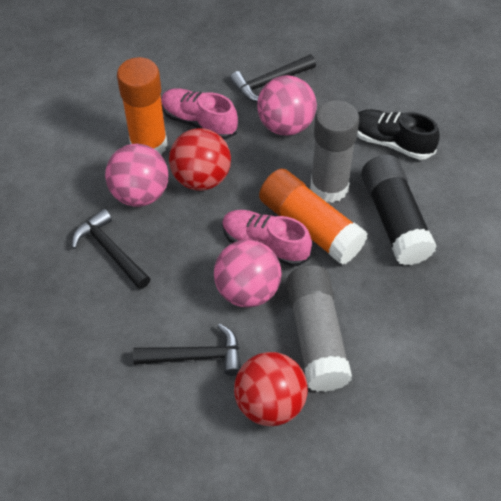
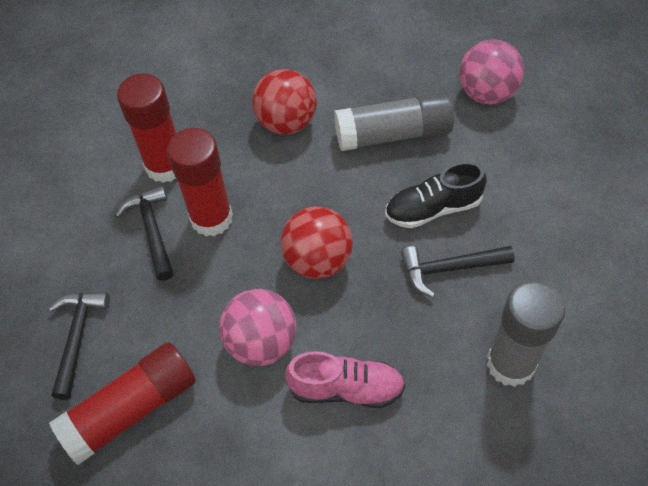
black glue stick: 1 -> 0
orange glue stick: 2 -> 0
pink ball: 3 -> 2
pink shoe: 2 -> 1
red glue stick: 0 -> 3

